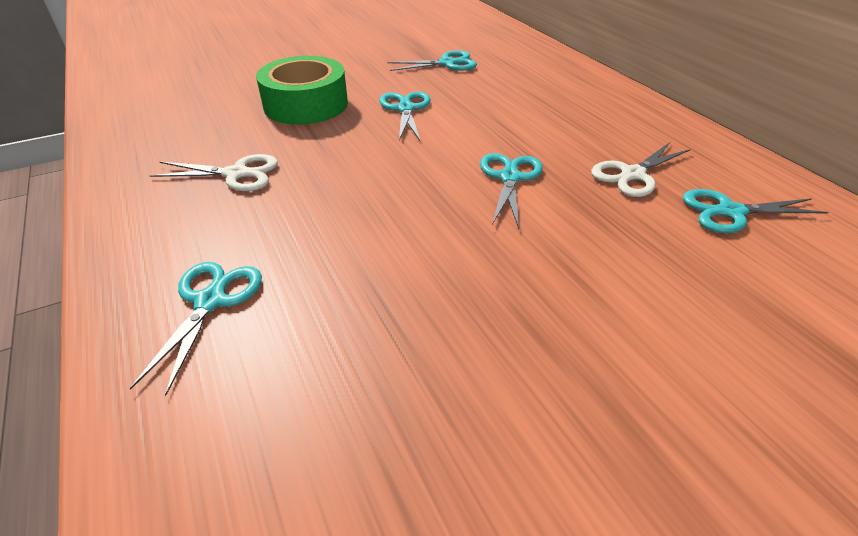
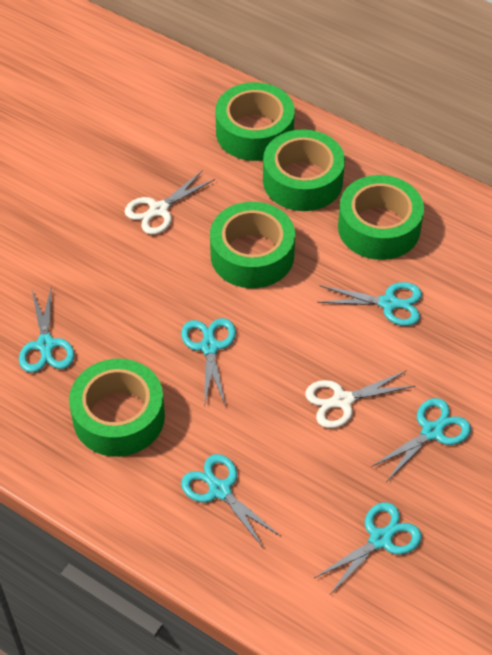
green tape: 1 -> 5
turquoise scissors: 5 -> 6

